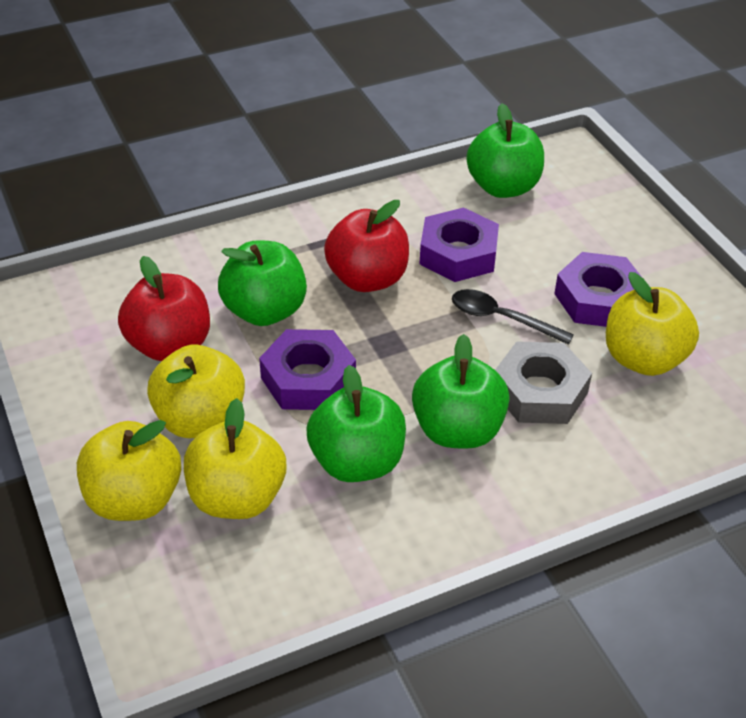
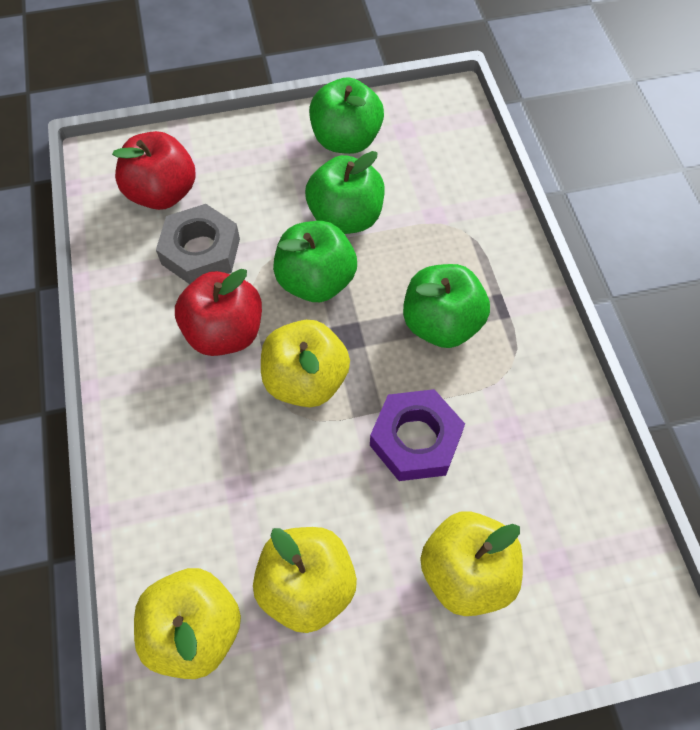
black spoon: 1 -> 0
purple nut: 3 -> 1

